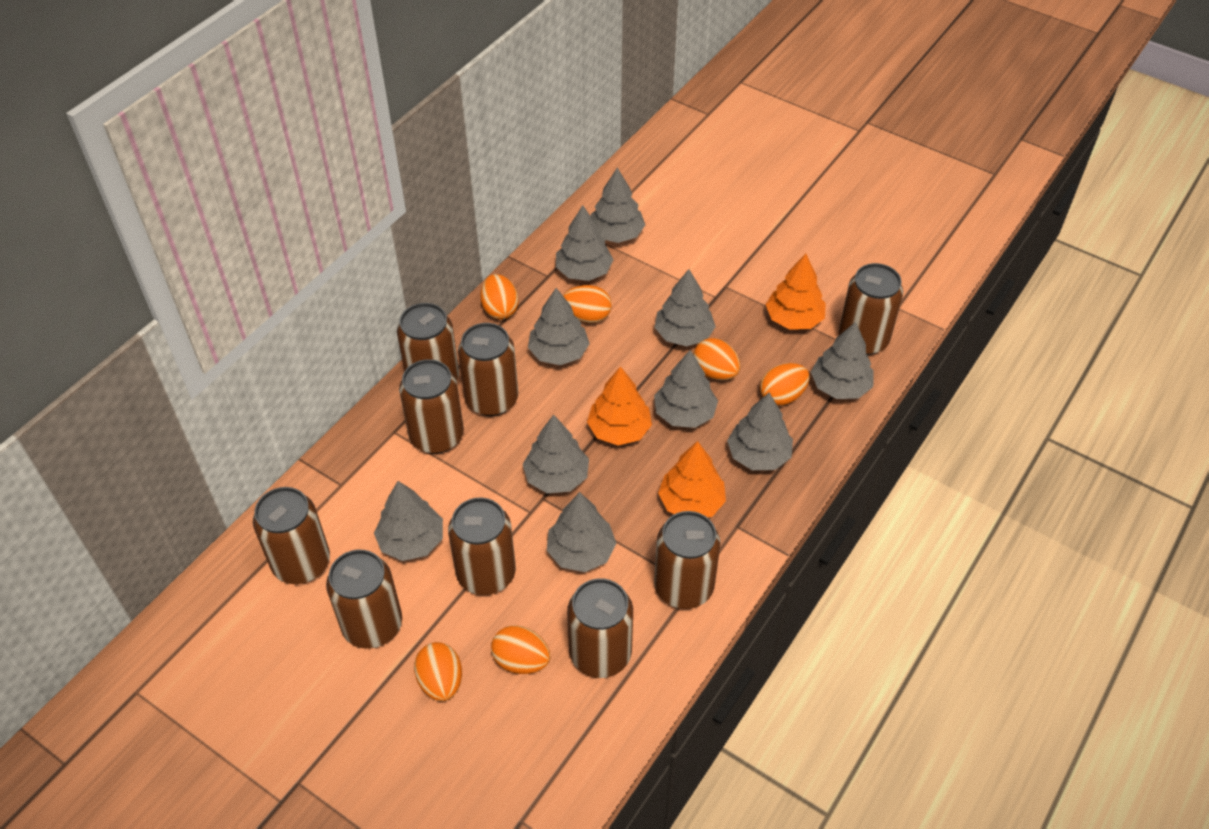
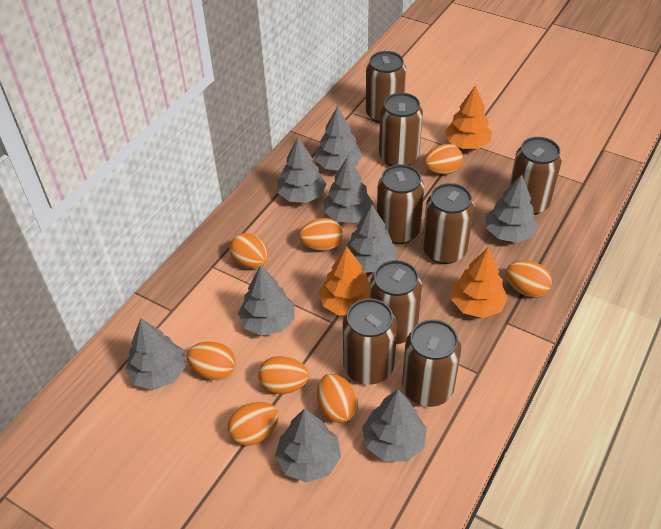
brown can: 9 -> 8
grey tree: 10 -> 9
orange egg: 6 -> 8

